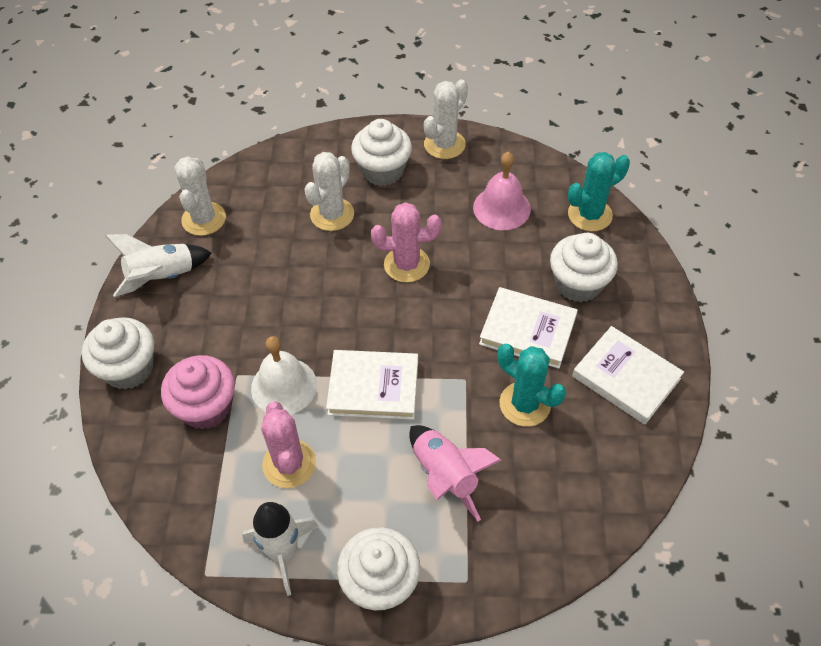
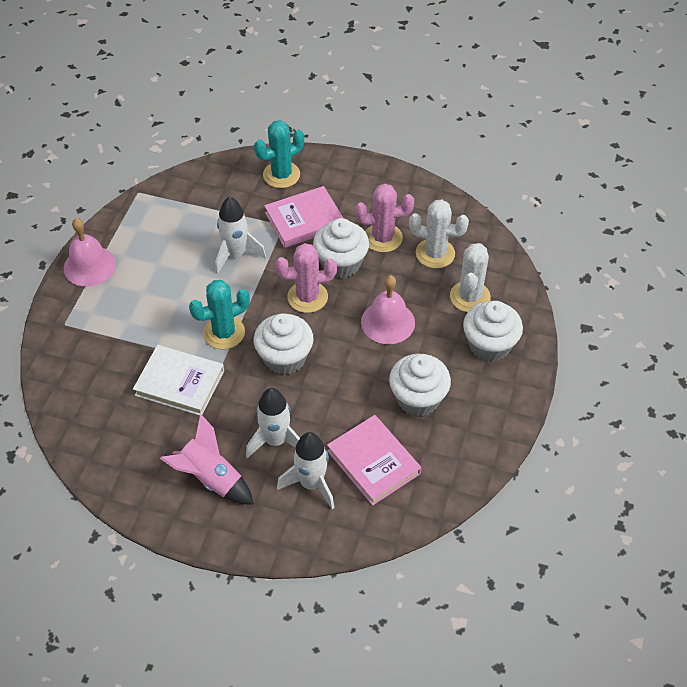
pink bell: 1 -> 2
pink book: 0 -> 2
pink cupcake: 1 -> 0
white bell: 1 -> 0
white book: 3 -> 1
white cactus: 3 -> 2
white rocket: 2 -> 3

